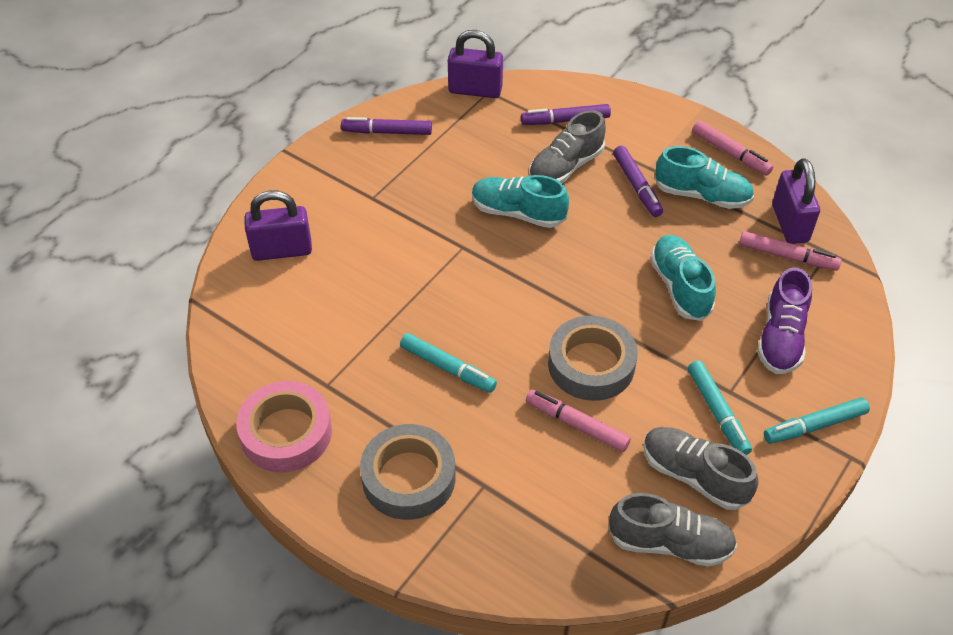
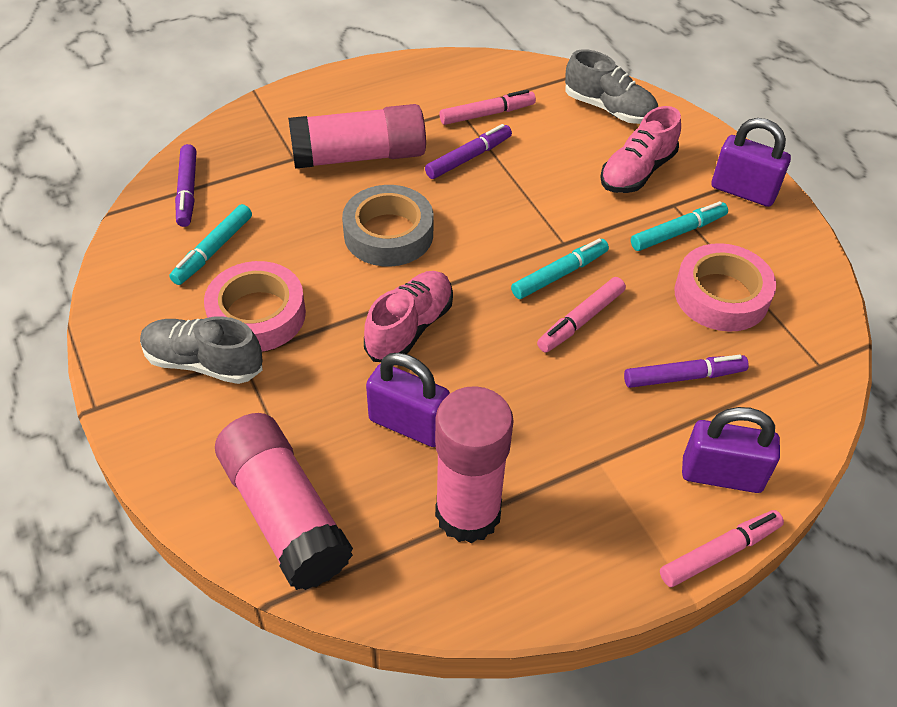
grey shoe: 3 -> 2
grey tape: 2 -> 1
pink glue stick: 0 -> 3
pink shoe: 0 -> 2
pink tape: 1 -> 2
purple shoe: 1 -> 0
turquoise shoe: 3 -> 0

